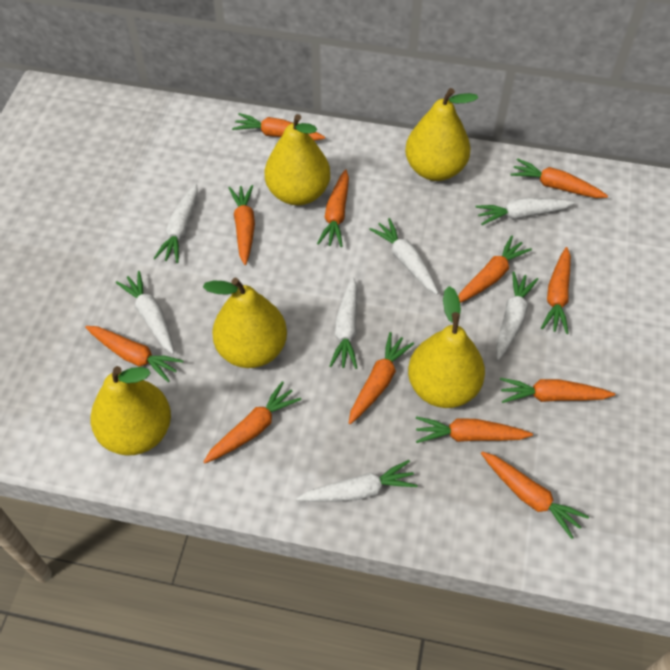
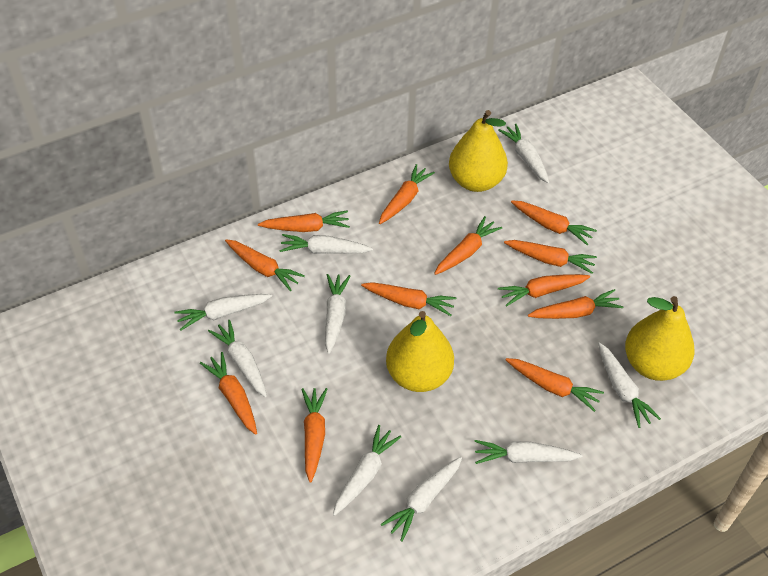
white carrot: 7 -> 9
yellow pear: 5 -> 3

